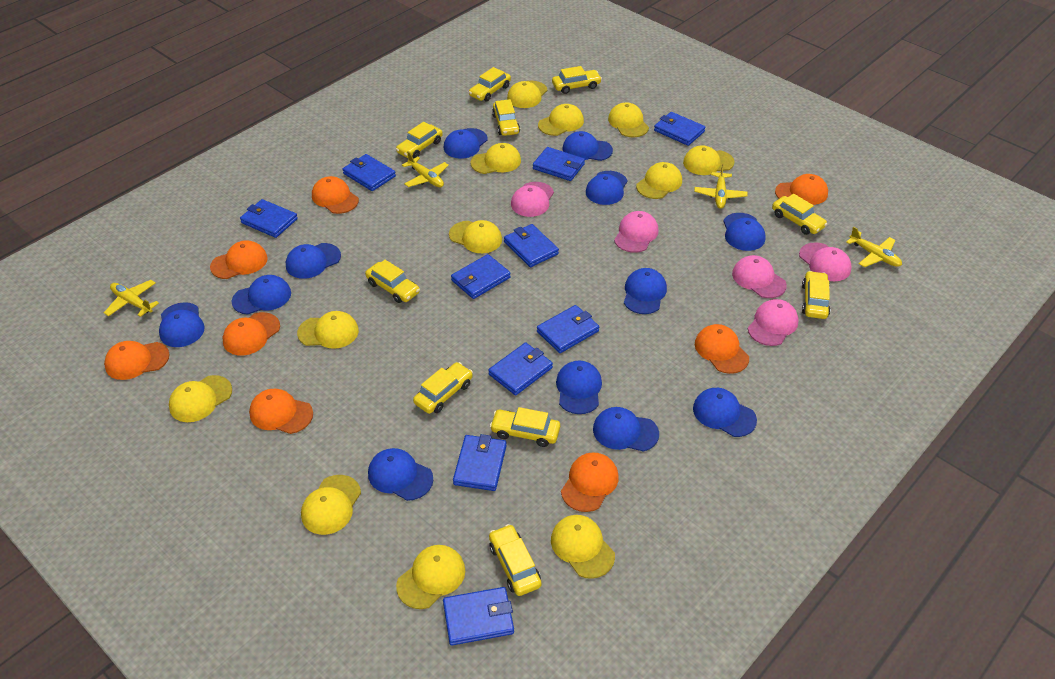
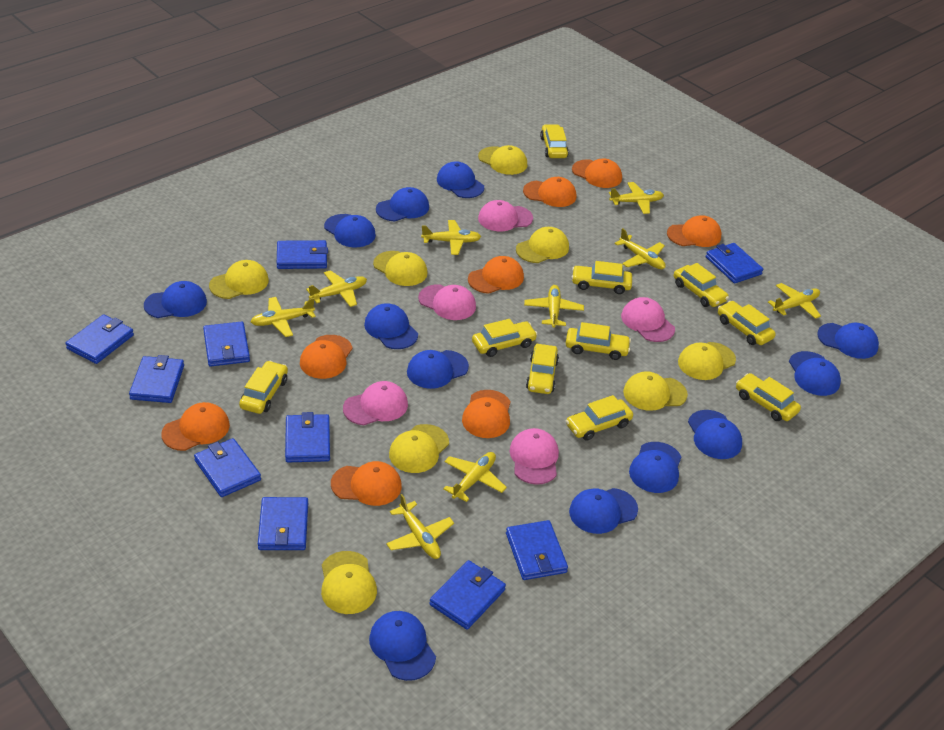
yellow cap: 12 -> 8
yellow plane: 4 -> 9

